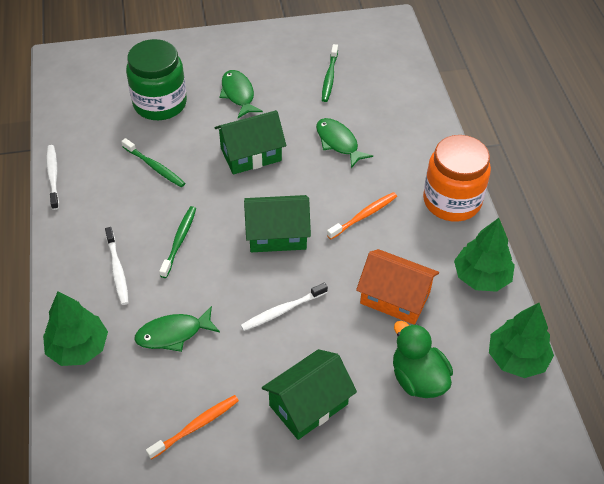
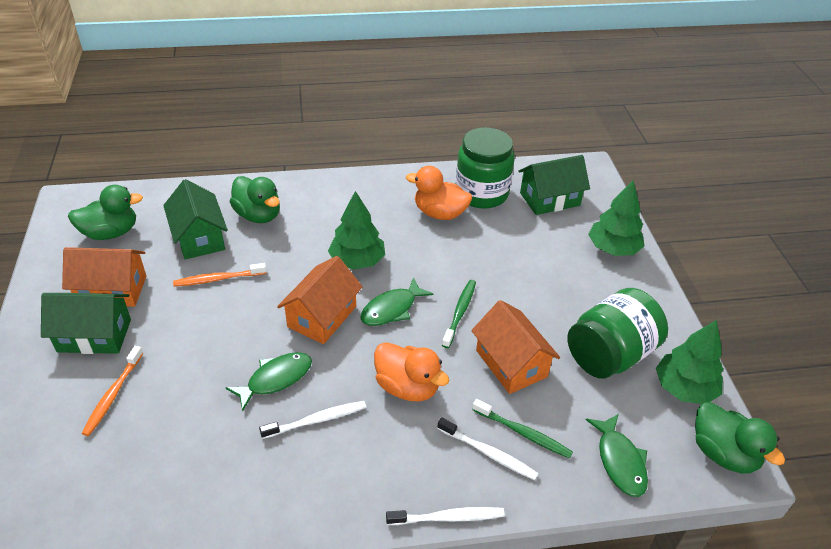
green duck: 1 -> 3
green jar: 1 -> 2
green toothbrush: 3 -> 2
orange duck: 0 -> 2
orange house: 1 -> 3
orange jar: 1 -> 0

